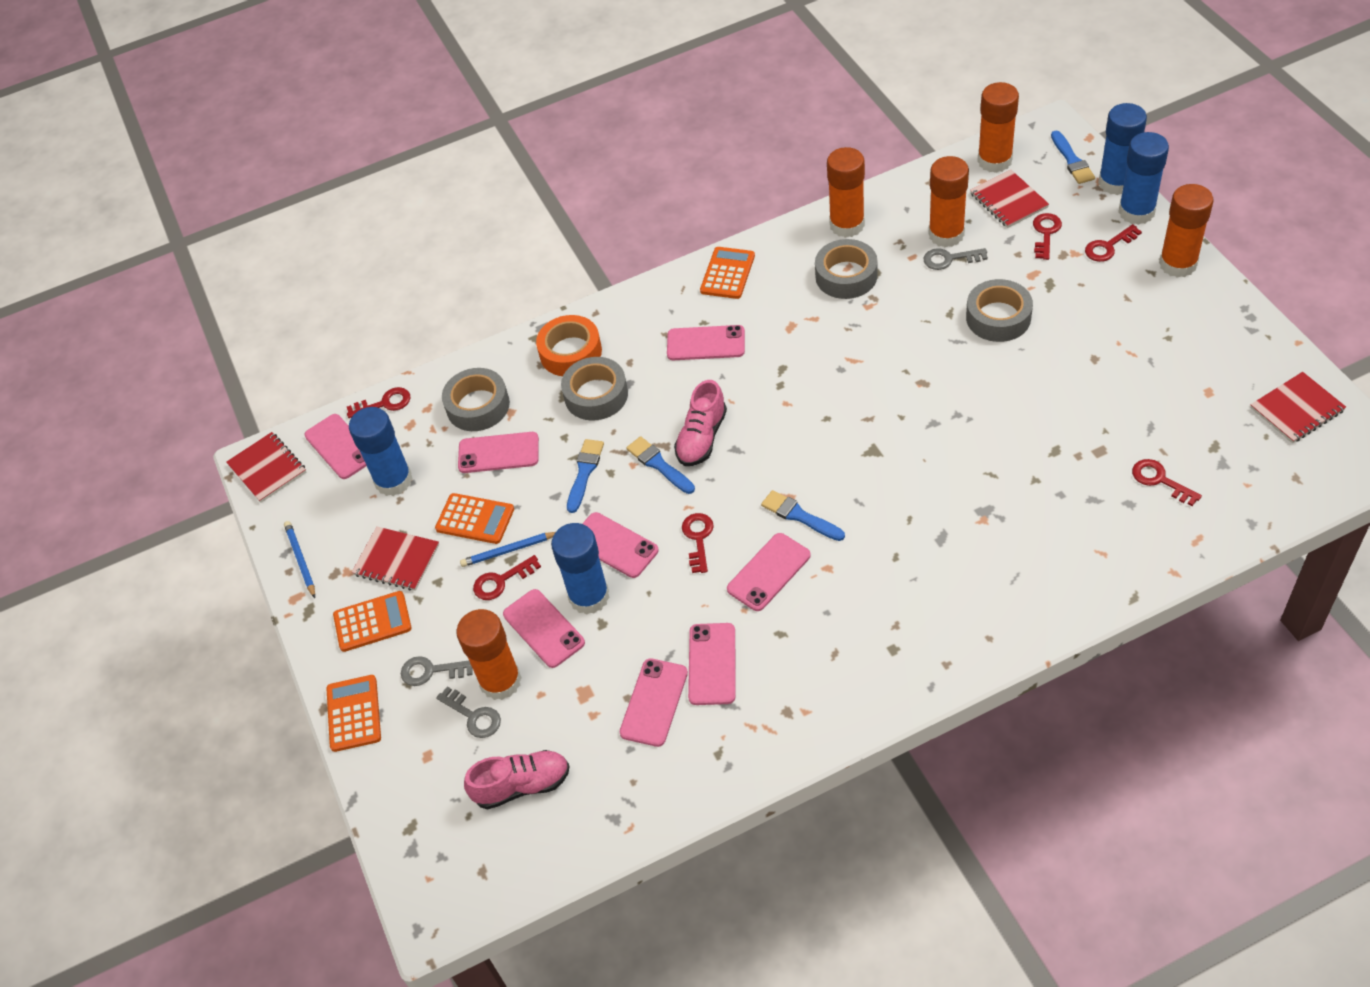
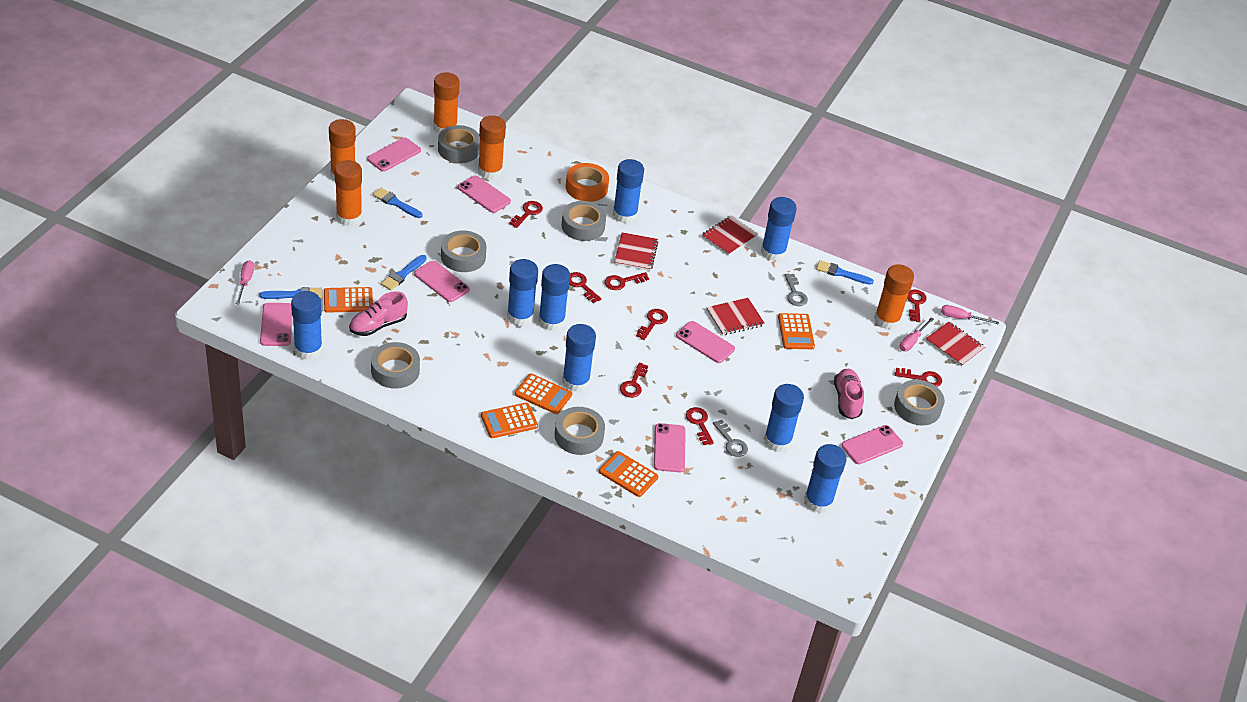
blue glue stick: 4 -> 8
blue pencil: 2 -> 0
grey key: 3 -> 2
grey tape: 4 -> 6
orange calculator: 4 -> 5
pink phone: 8 -> 7
pink screwdriver: 0 -> 3
red key: 6 -> 8

